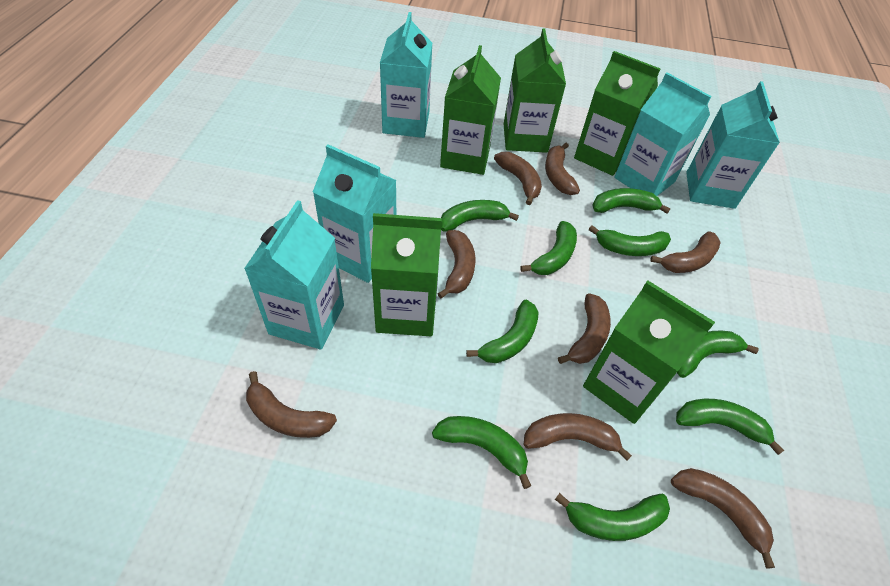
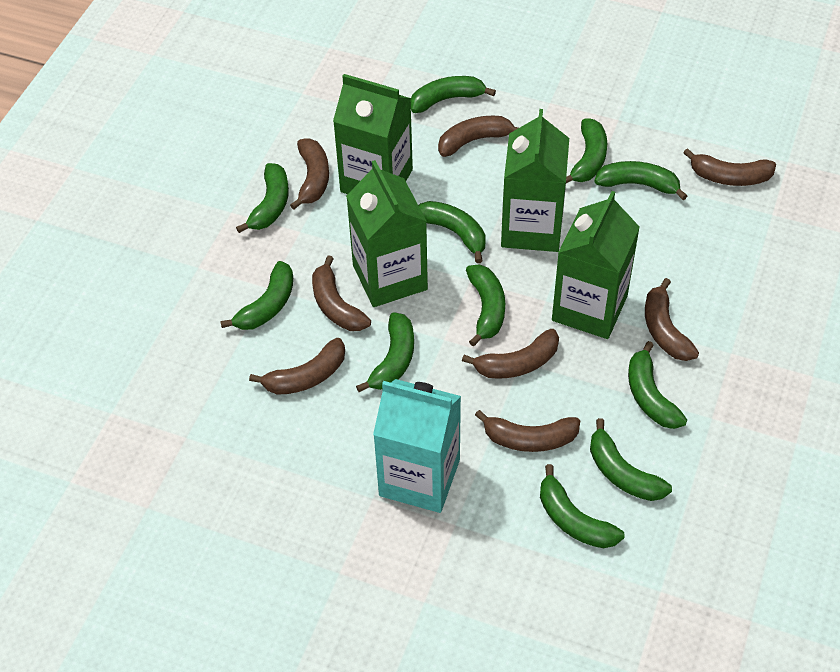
green banana: 9 -> 11
green carton: 5 -> 4
turquoise carton: 5 -> 1

